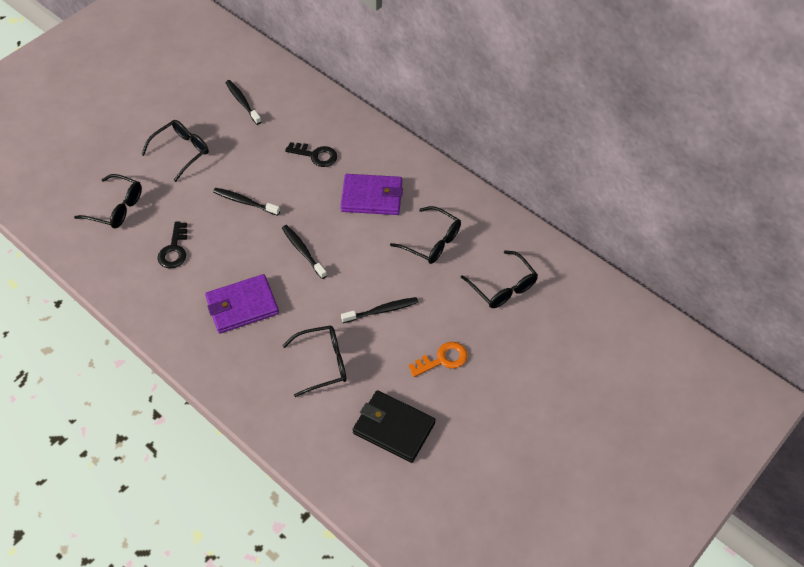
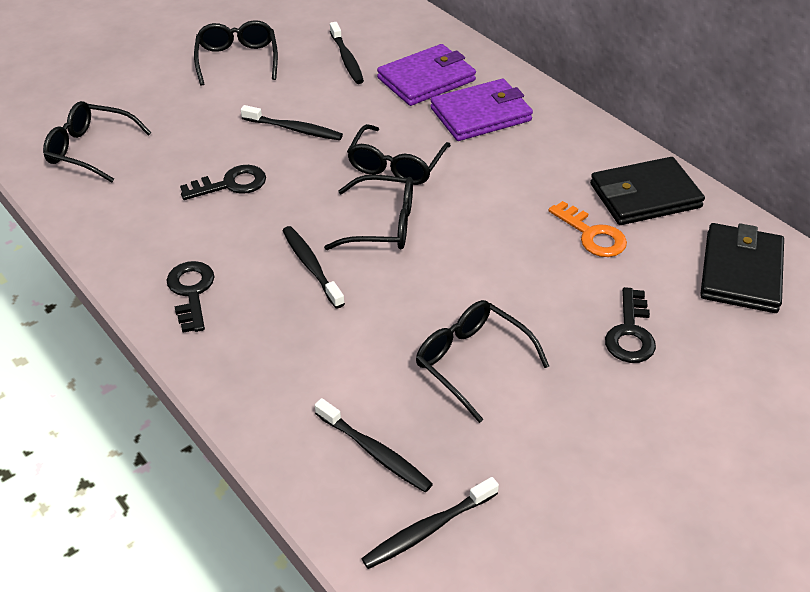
black key: 2 -> 3
black toothbrush: 4 -> 5
black wallet: 1 -> 2

